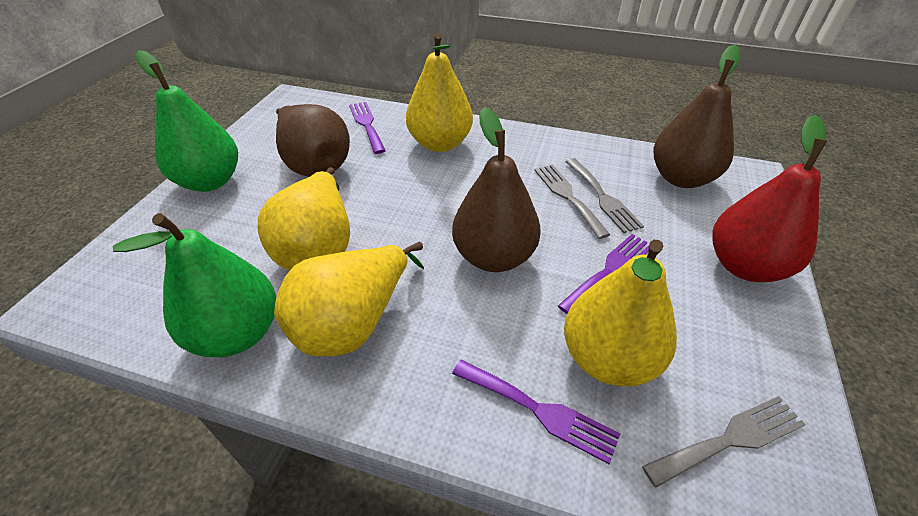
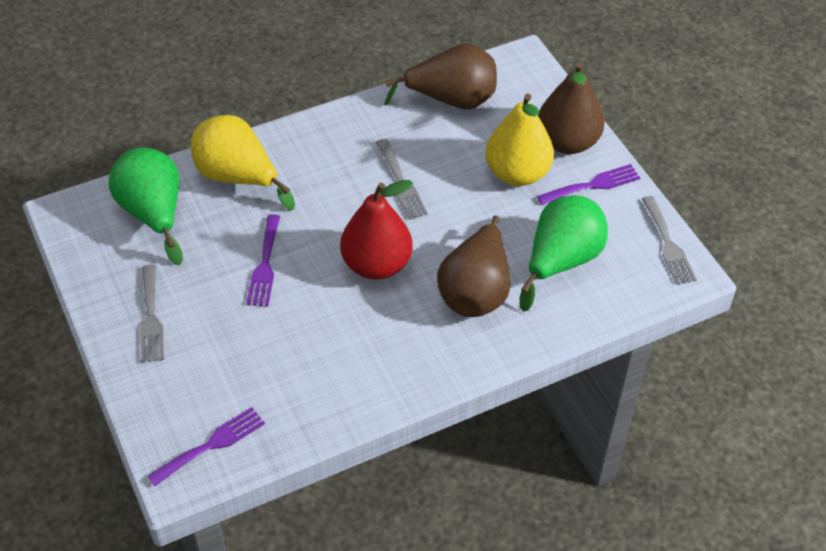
yellow pear: 4 -> 2

